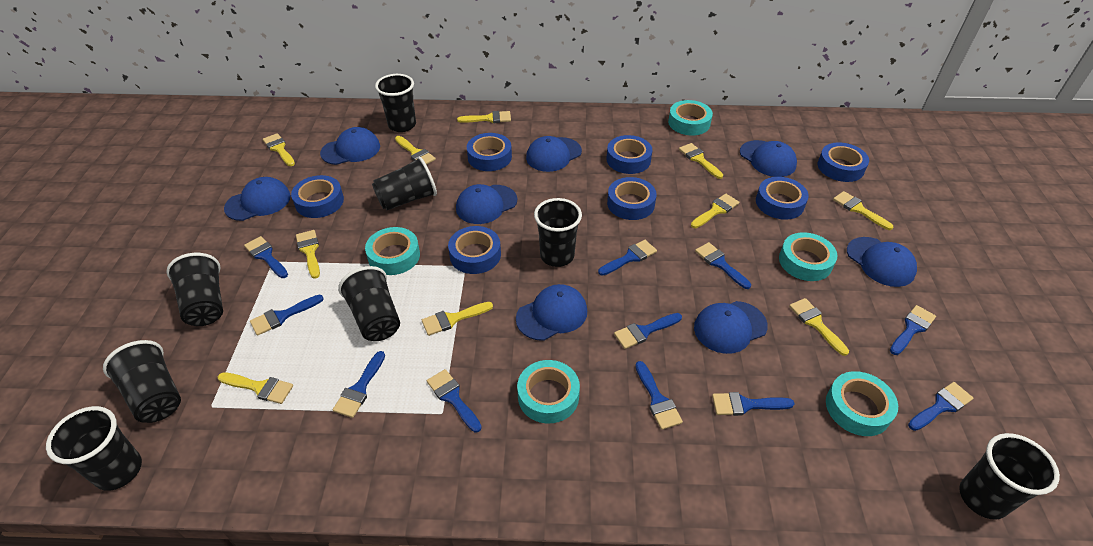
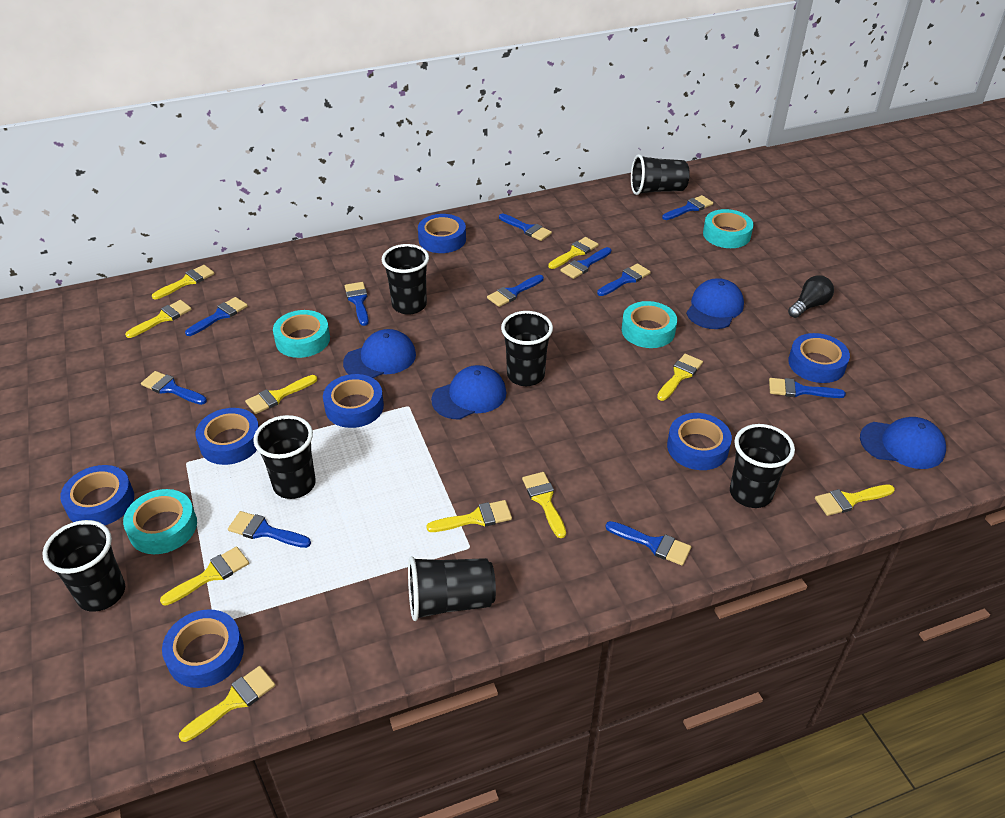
black cup: 8 -> 7
black light bulb: 0 -> 1
blue cap: 8 -> 4
turquoise tape: 5 -> 4

